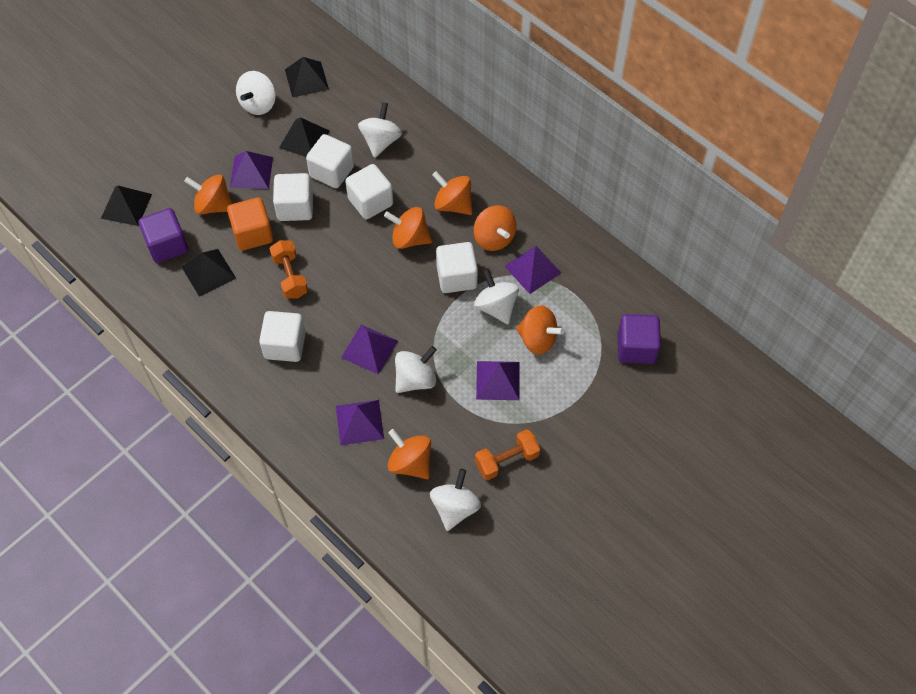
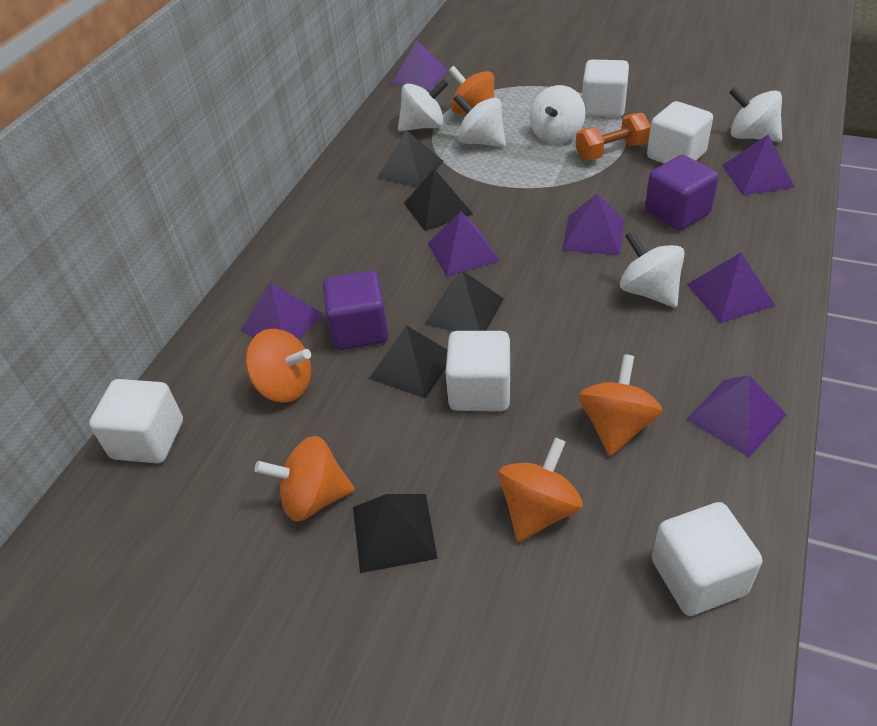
black pyramid: 4 -> 5
orange cube: 1 -> 0
orange dumbbell: 2 -> 1
orange spinning top: 6 -> 5
purple pyramid: 5 -> 7

